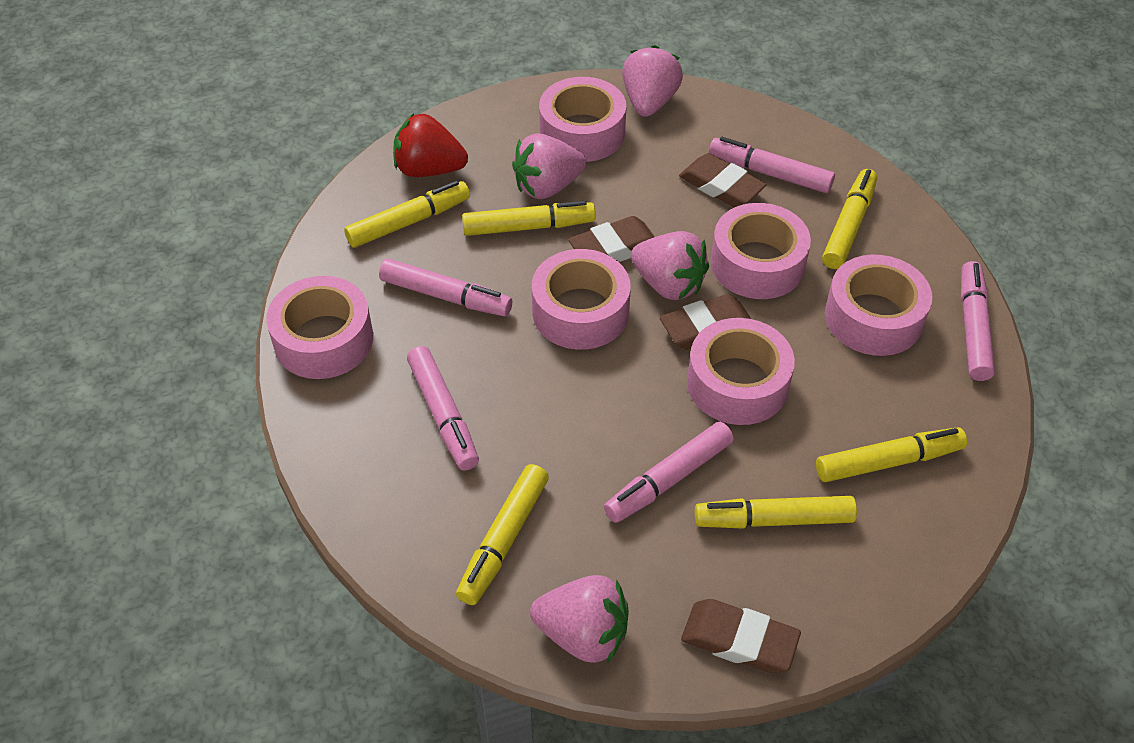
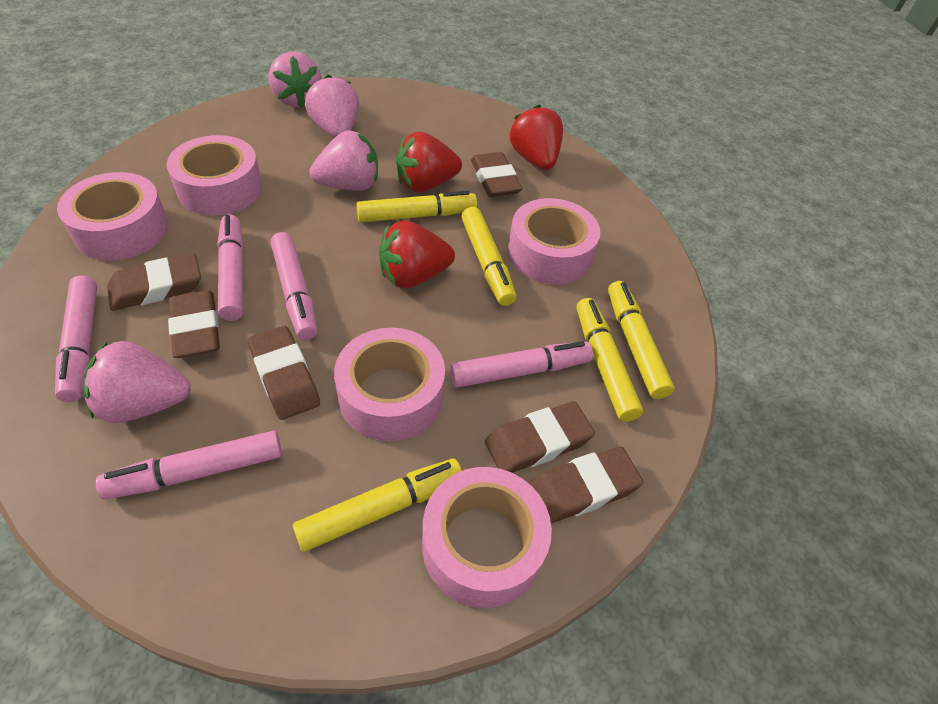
brown eraser: 4 -> 6
pink tape: 6 -> 5
red strawberry: 1 -> 3
yellow marker: 6 -> 5

